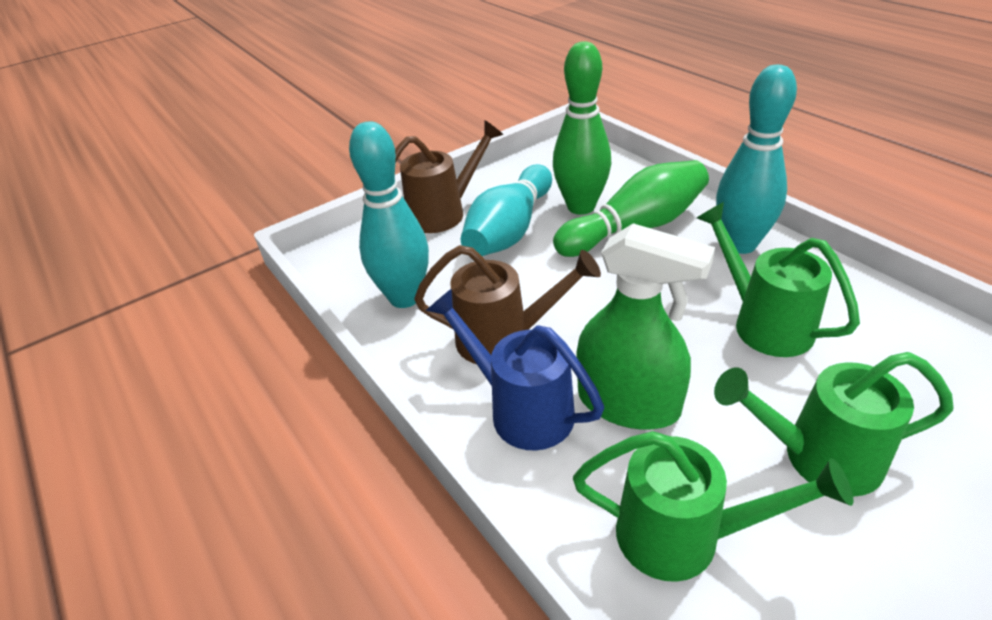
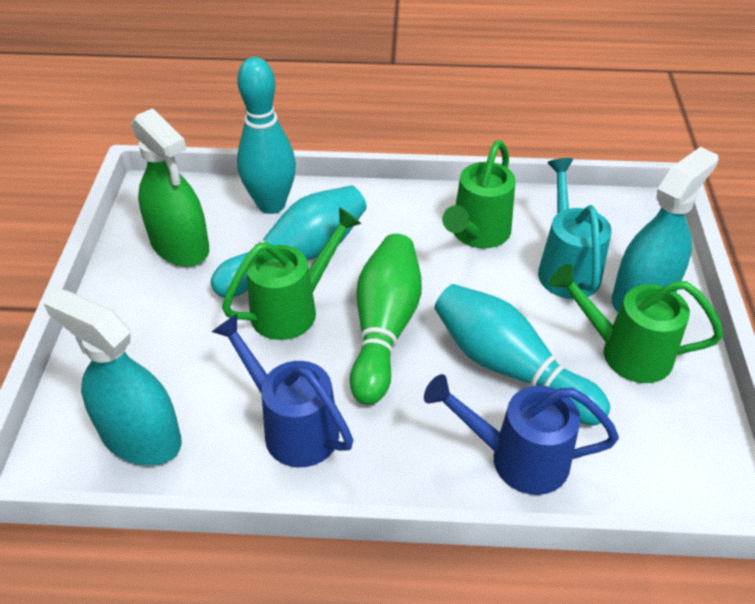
blue watering can: 1 -> 2
brown watering can: 2 -> 0
green bowling pin: 2 -> 1
turquoise spray bottle: 0 -> 2
turquoise watering can: 0 -> 1

